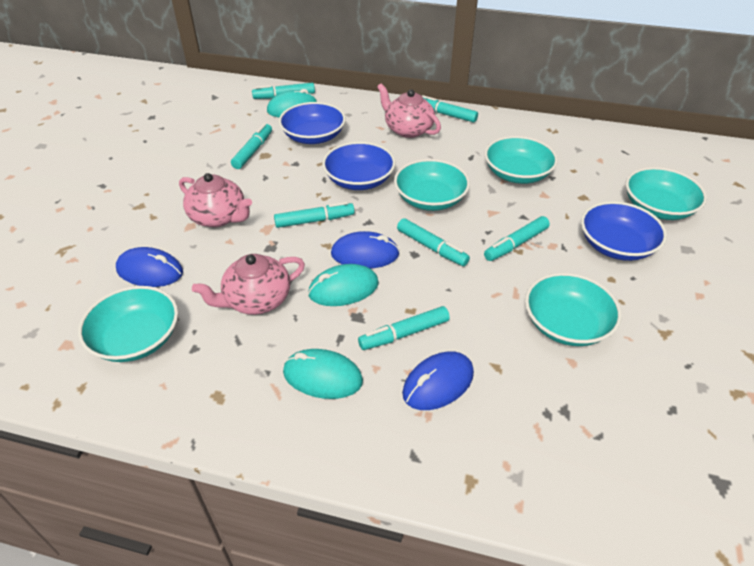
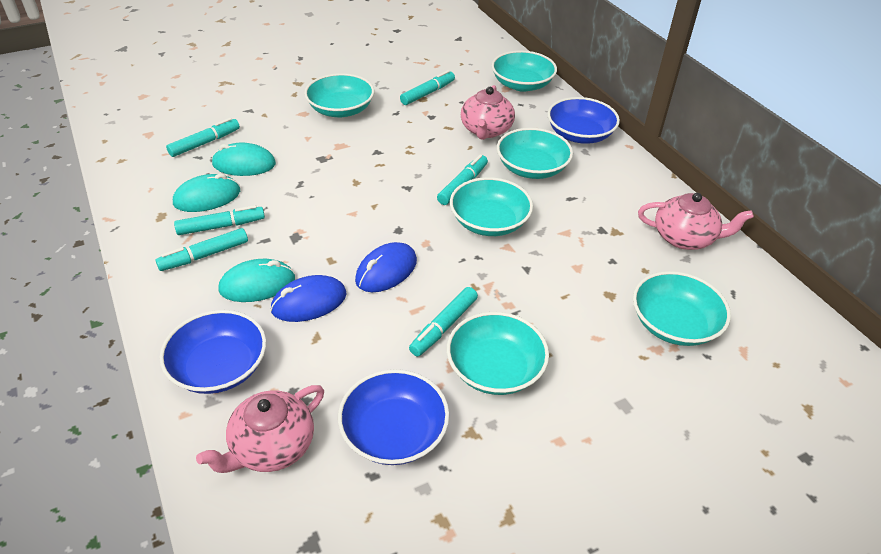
blue mouse: 3 -> 2
turquoise bowl: 5 -> 6
turquoise marker: 7 -> 6

